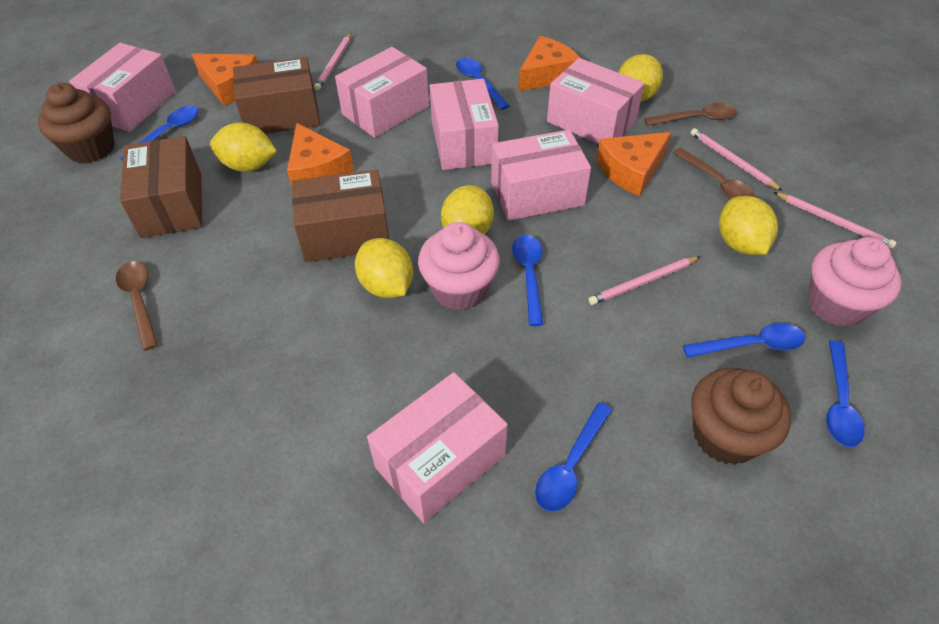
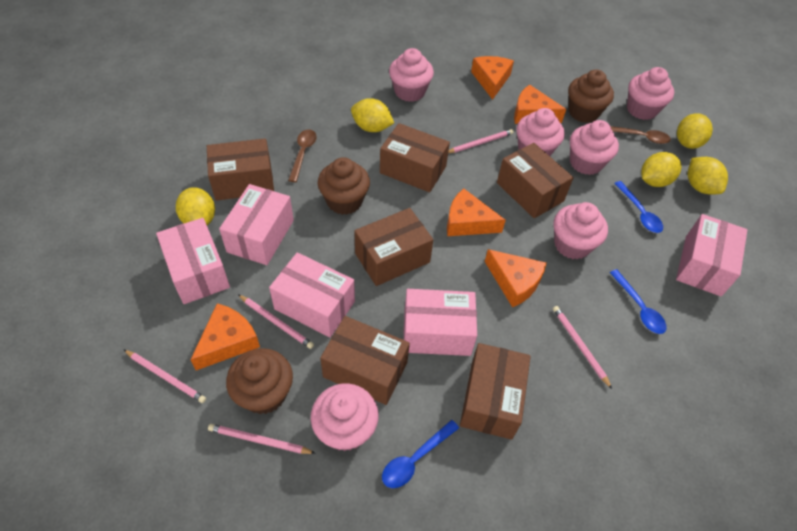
blue spoon: 6 -> 3
brown box: 3 -> 6
brown cupcake: 2 -> 3
brown spoon: 3 -> 2
orange cheese: 4 -> 5
pink box: 6 -> 5
pink cupcake: 2 -> 6
pink pencil: 4 -> 5

